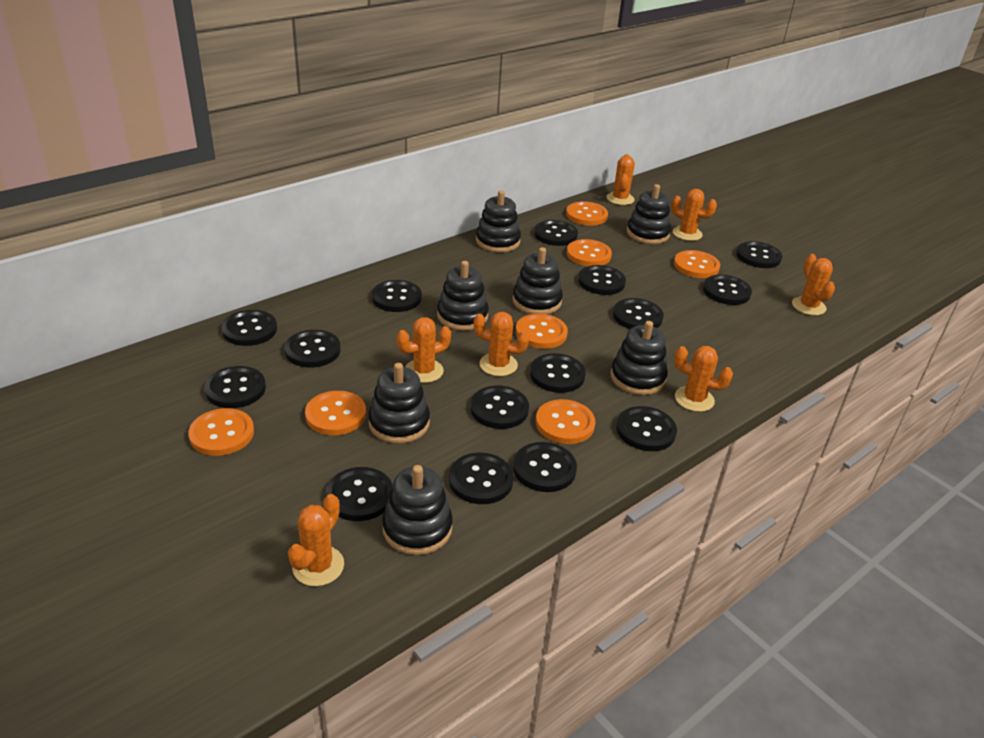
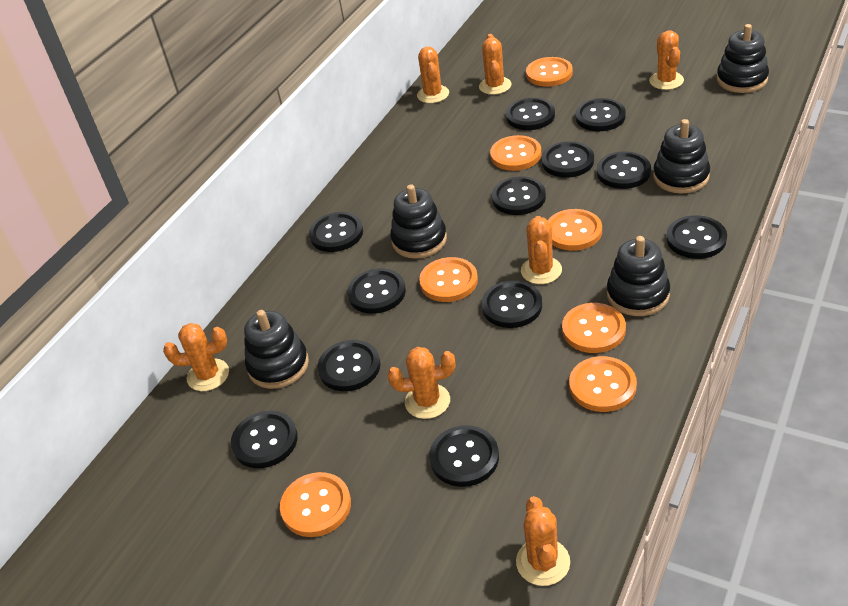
black button: 15 -> 12
black stacking toy: 7 -> 5

